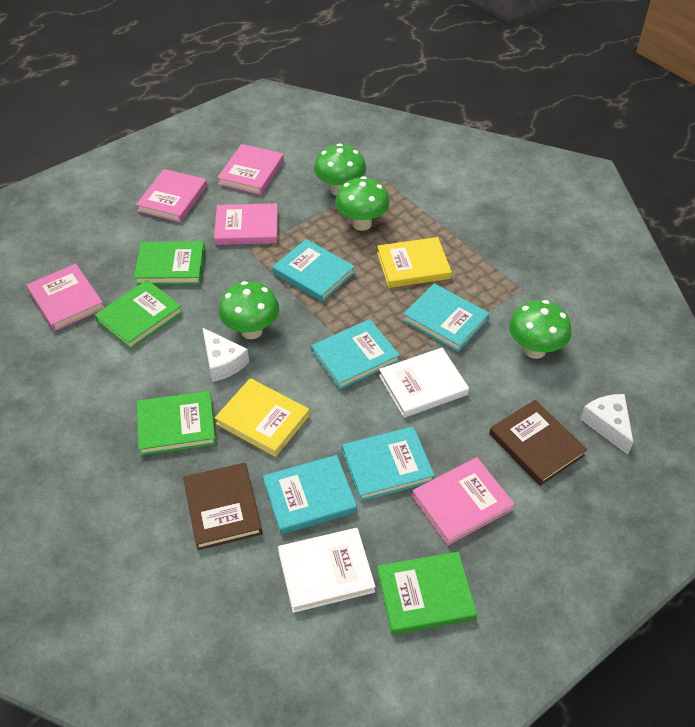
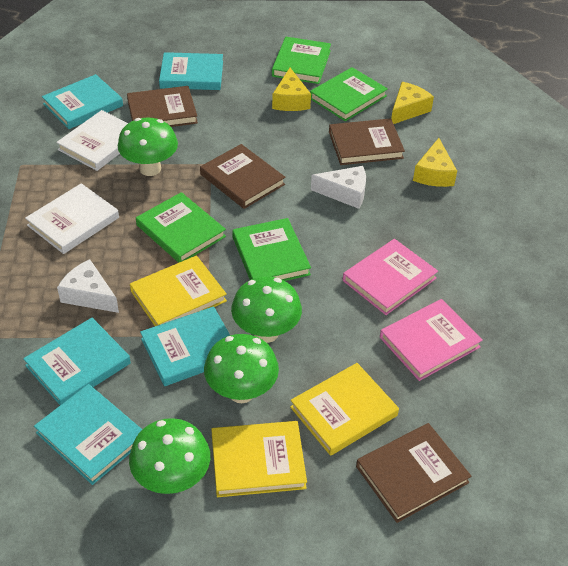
brown book: 2 -> 4
pink book: 5 -> 2
yellow book: 2 -> 3
yellow cheese: 0 -> 3

